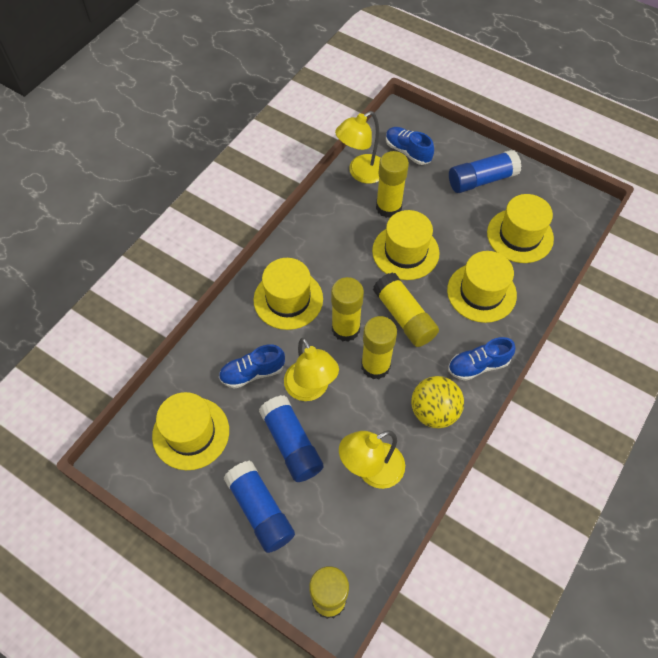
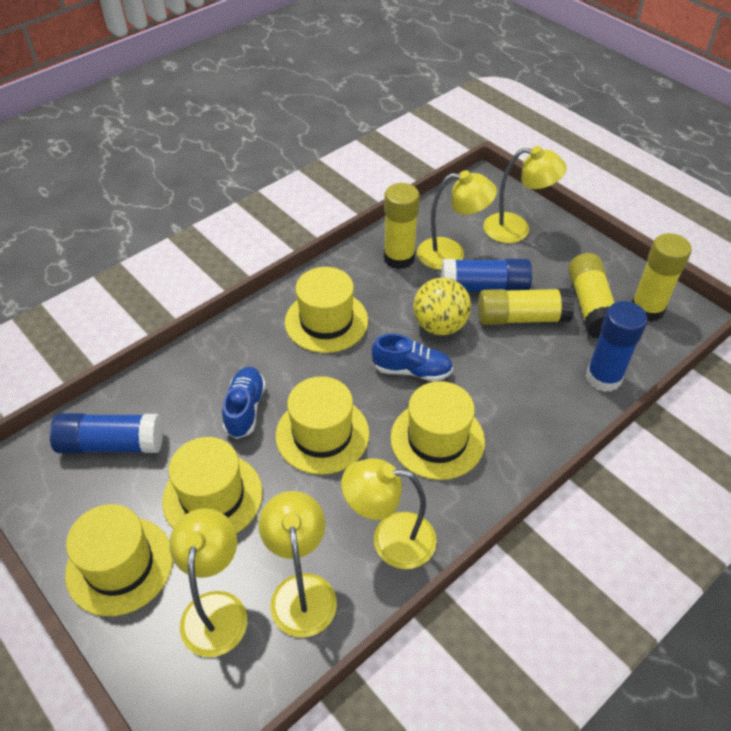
blue shoe: 3 -> 2
yellow glue stick: 5 -> 4
yellow lamp: 3 -> 5

